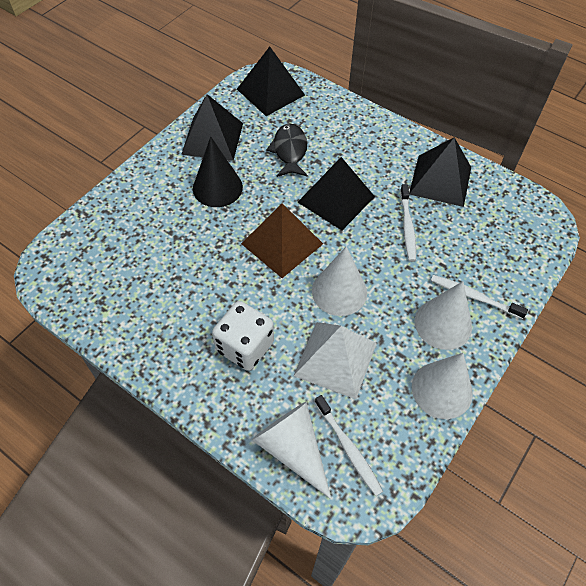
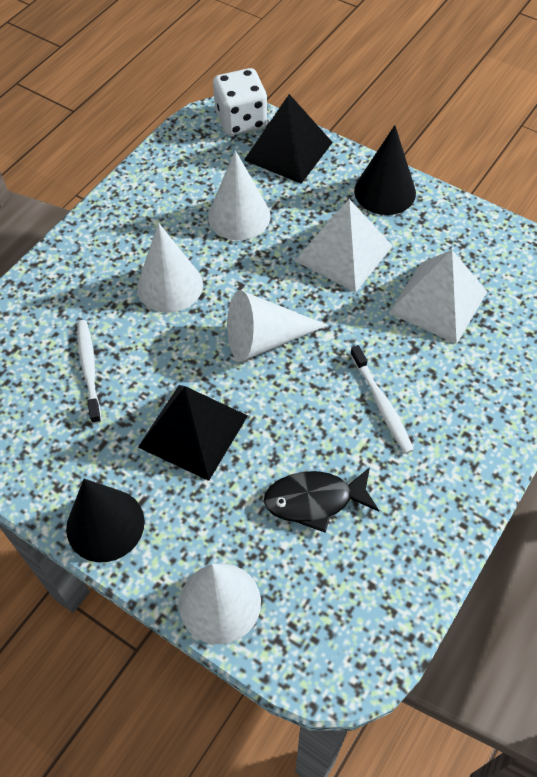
black cone: 1 -> 2
black pyramid: 4 -> 2
brown pyramid: 1 -> 0
white pyramid: 1 -> 2
white toothbrush: 3 -> 2

